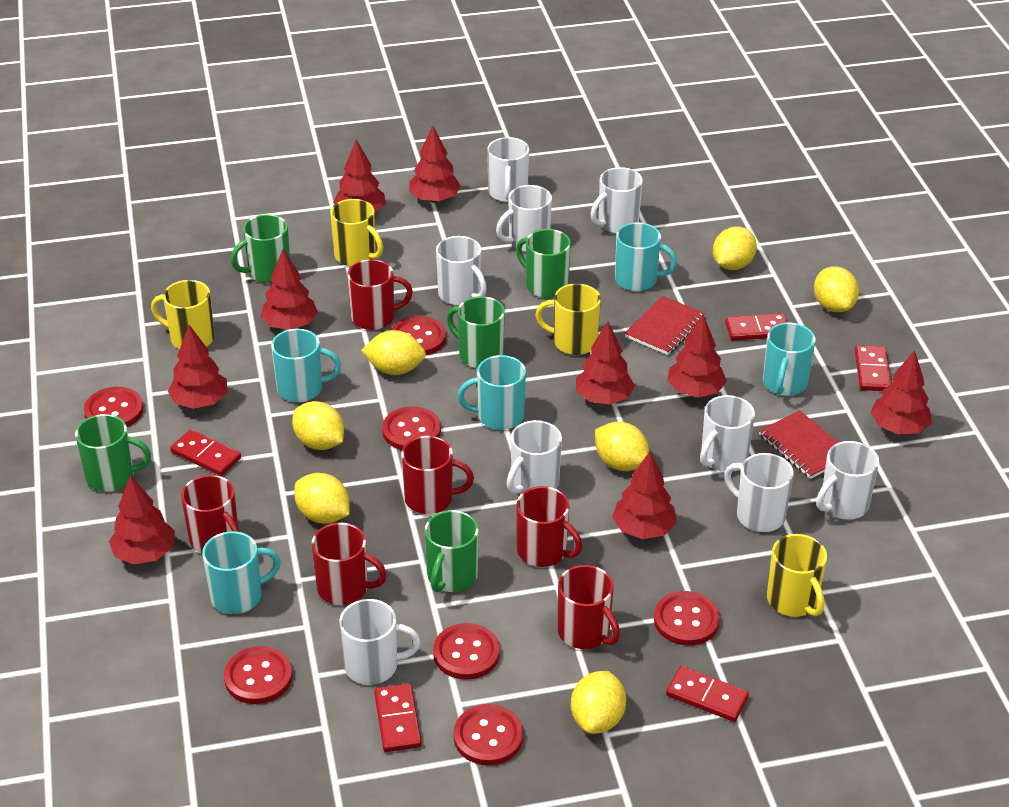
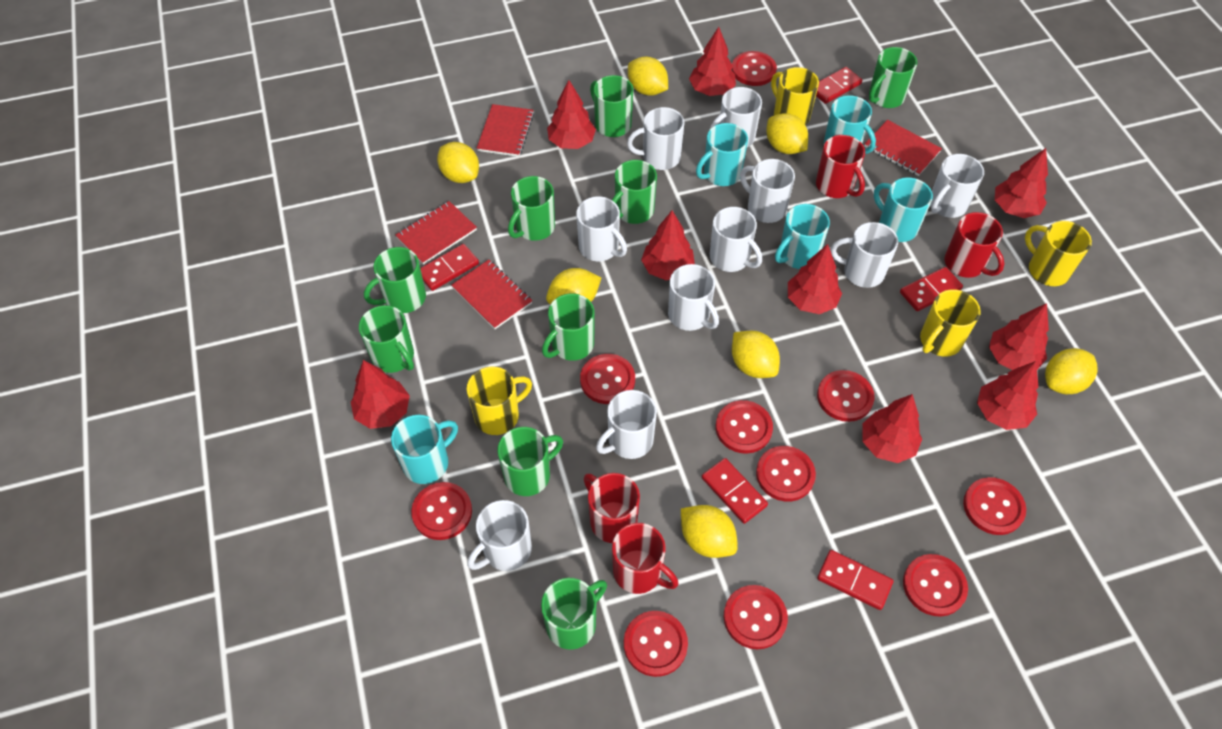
green mug: 5 -> 9
red button: 7 -> 10
red mug: 6 -> 4
red notebook: 2 -> 4
white mug: 9 -> 10

